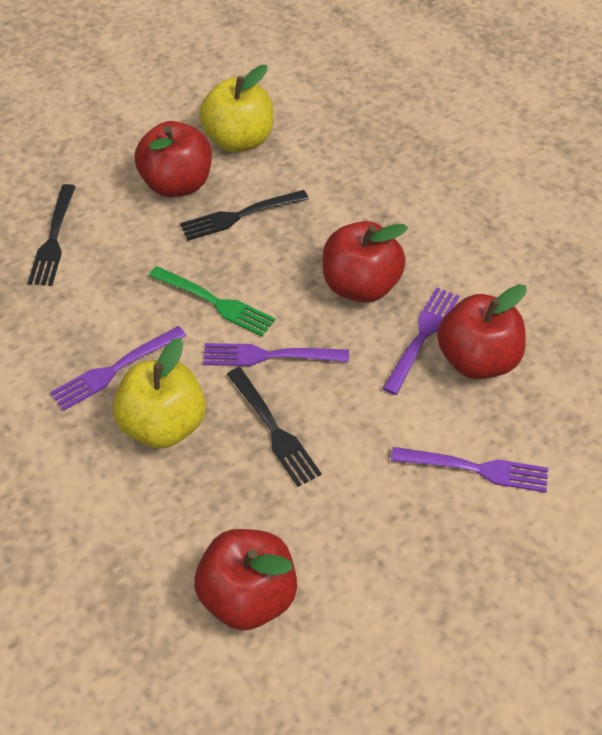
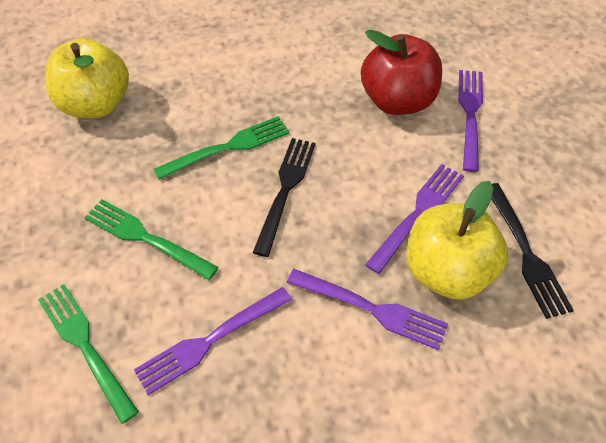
black fork: 3 -> 2
green fork: 1 -> 3
red apple: 4 -> 1

